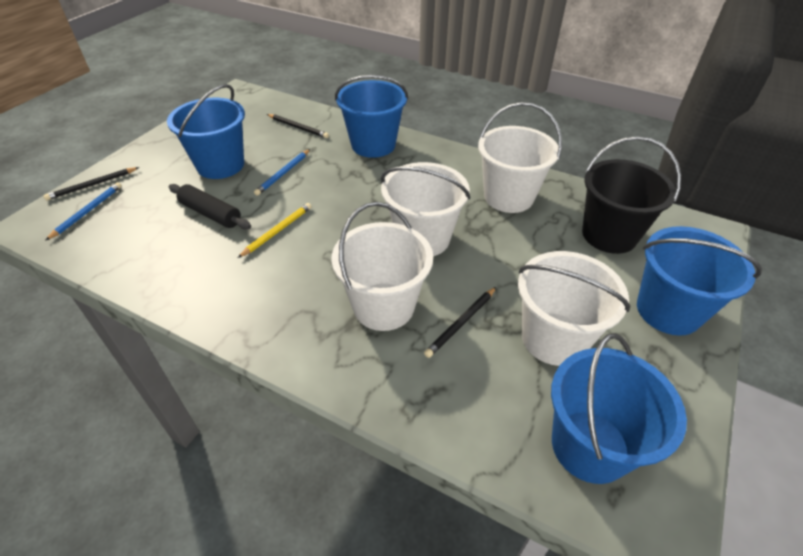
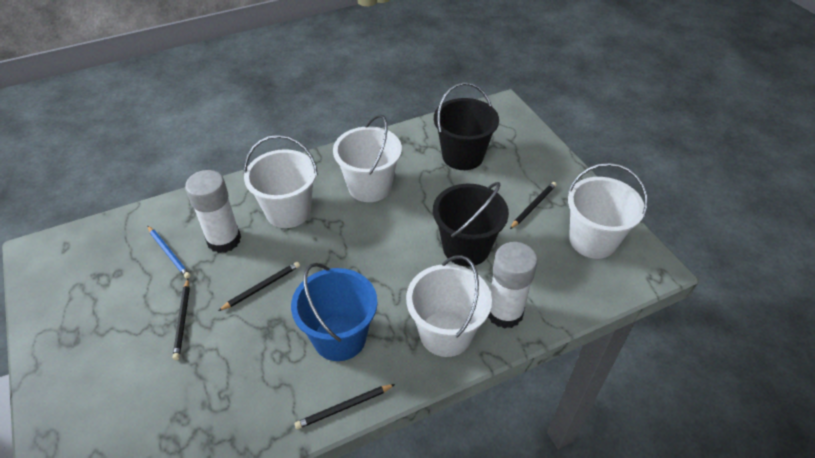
black bucket: 1 -> 2
black pencil: 3 -> 4
black rolling pin: 1 -> 0
blue bucket: 4 -> 1
blue pencil: 2 -> 1
white glue stick: 0 -> 2
yellow pencil: 1 -> 0

